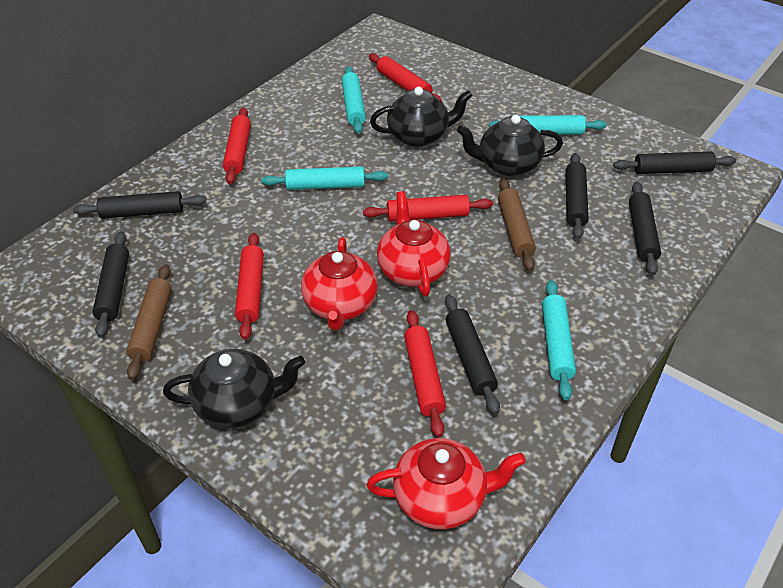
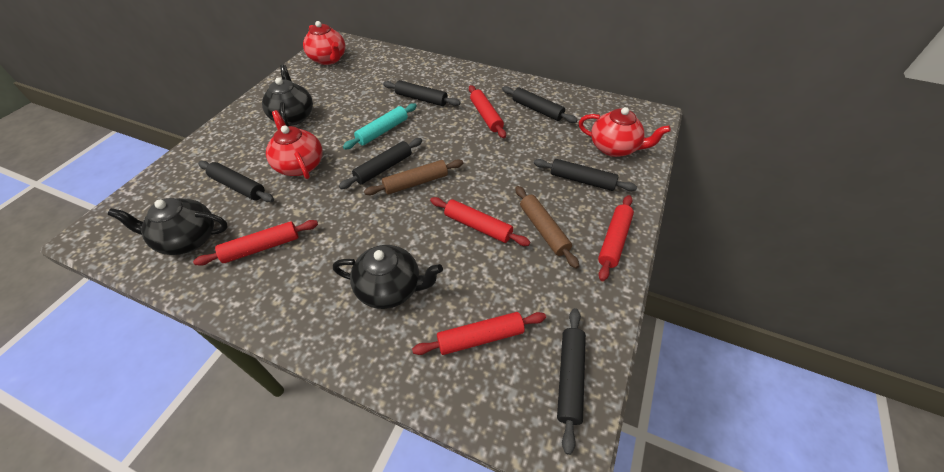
turquoise rolling pin: 4 -> 1

